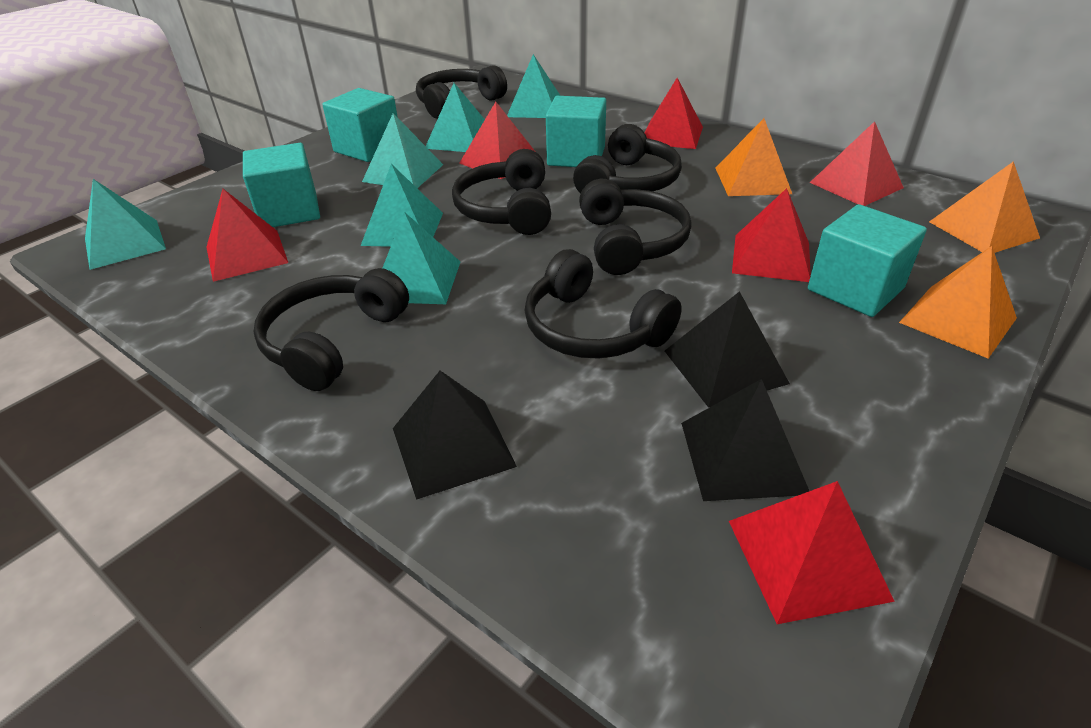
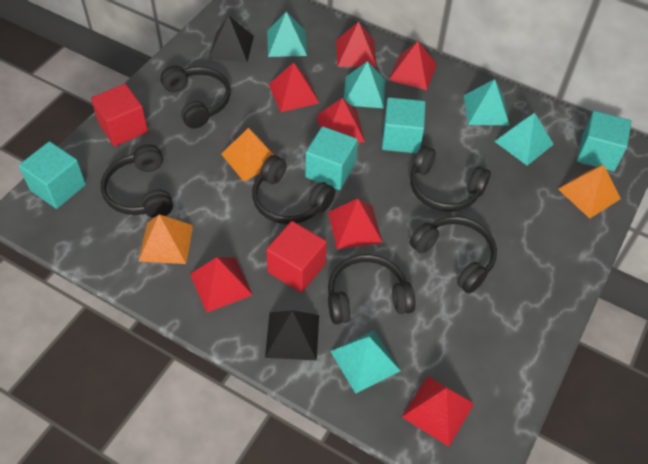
black pyramid: 3 -> 2
red cube: 0 -> 2
red pyramid: 6 -> 7
turquoise pyramid: 6 -> 5

